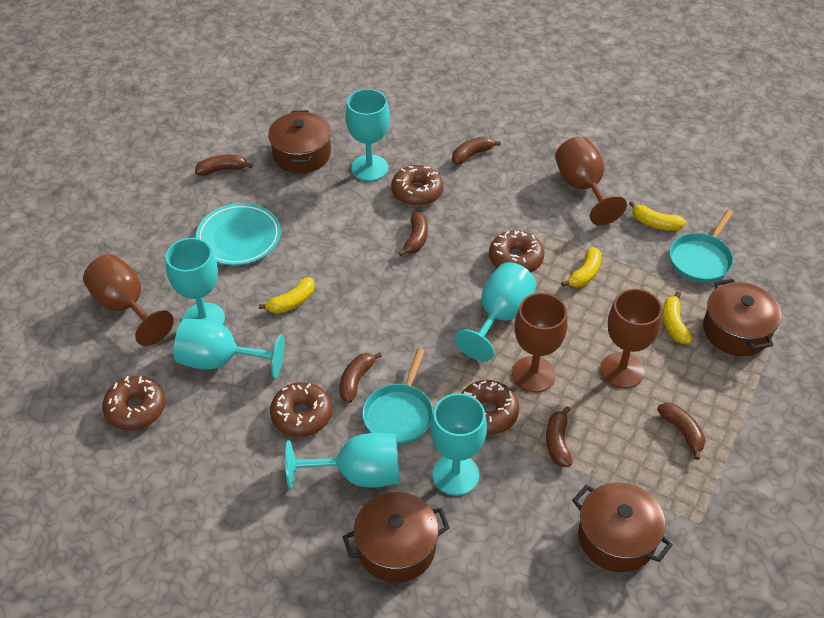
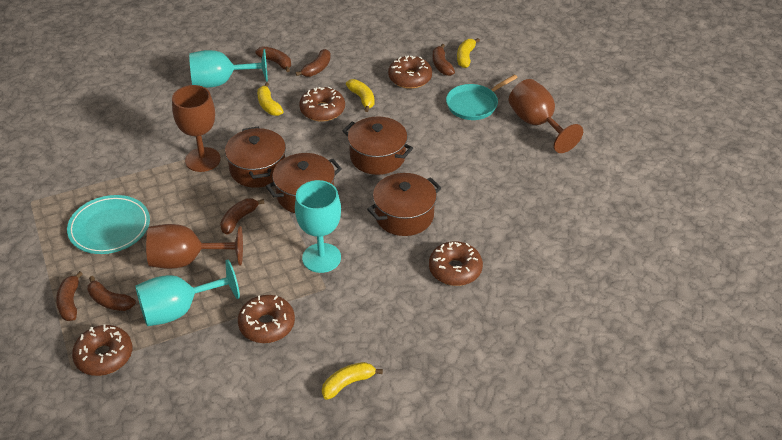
brown goblet: 4 -> 3
turquoise goblet: 6 -> 3
turquoise pan: 2 -> 1

